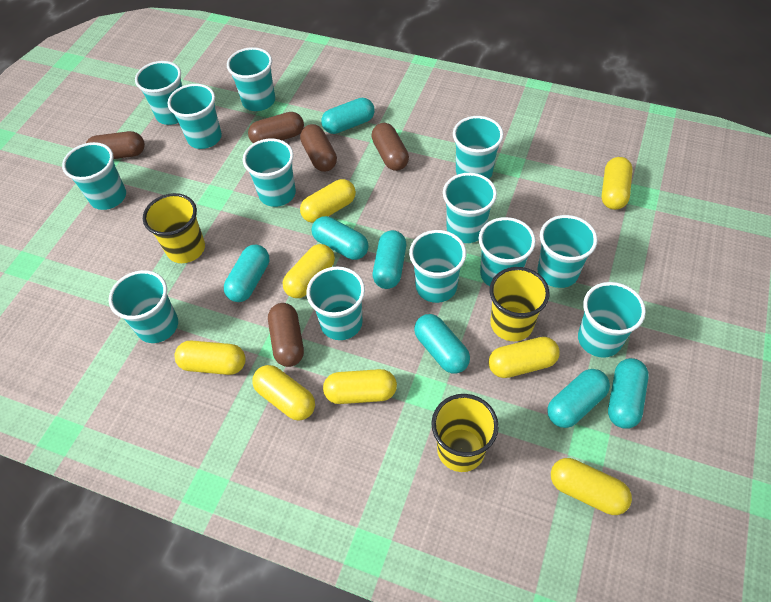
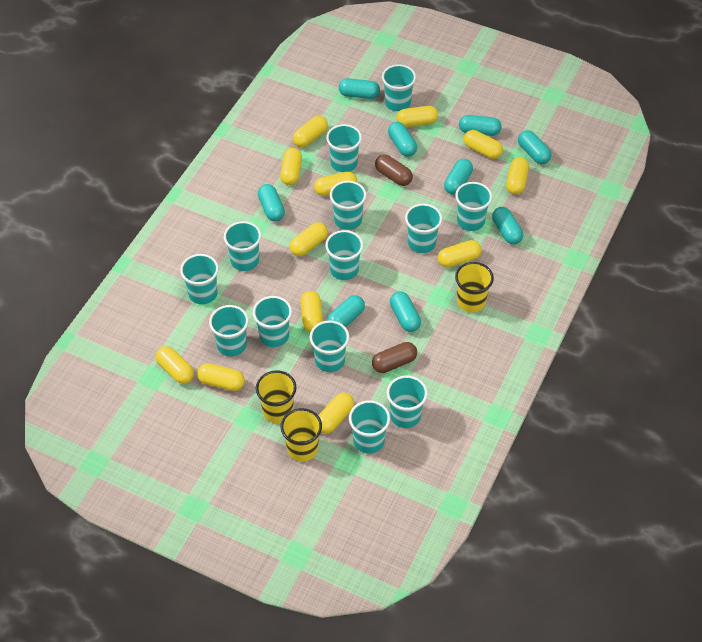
brown capsule: 5 -> 2
turquoise capsule: 7 -> 9
yellow capsule: 8 -> 12

